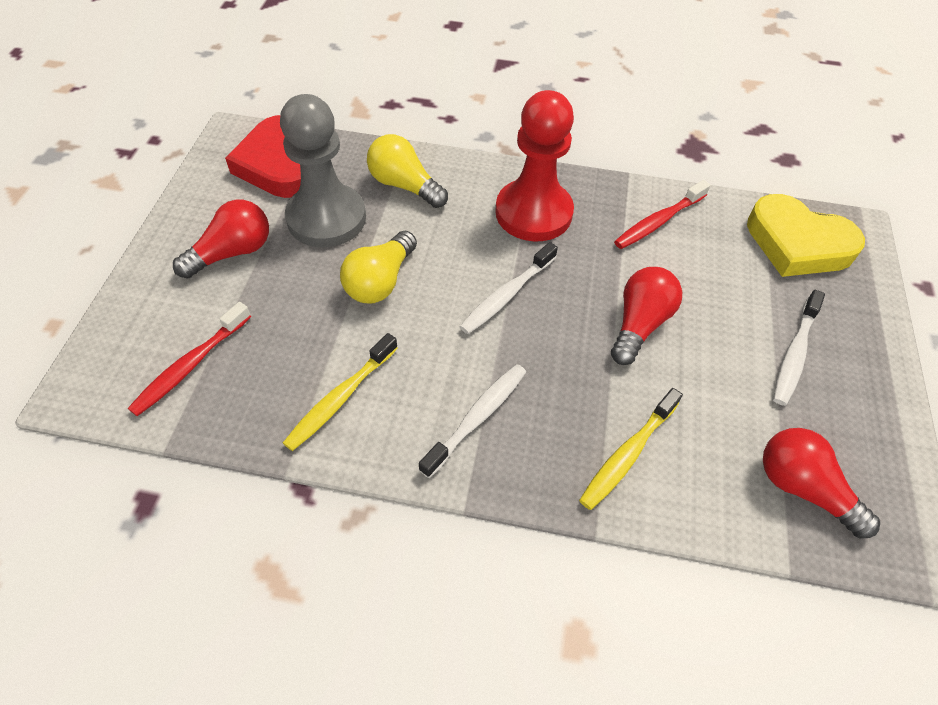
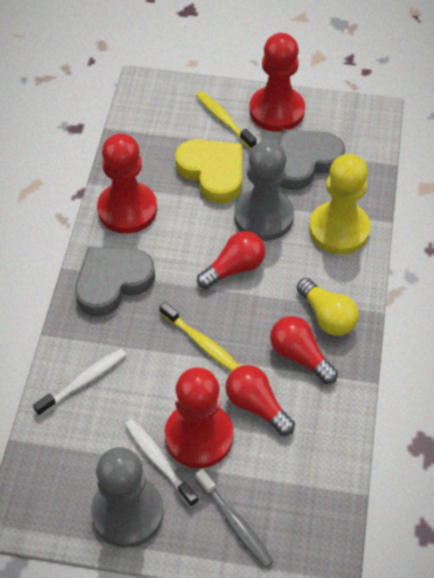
grey heart: 0 -> 2
grey pawn: 1 -> 2
grey toothbrush: 0 -> 1
red heart: 1 -> 0
red pawn: 1 -> 3
red toothbrush: 2 -> 0
white toothbrush: 3 -> 2
yellow light bulb: 2 -> 1
yellow pawn: 0 -> 1

